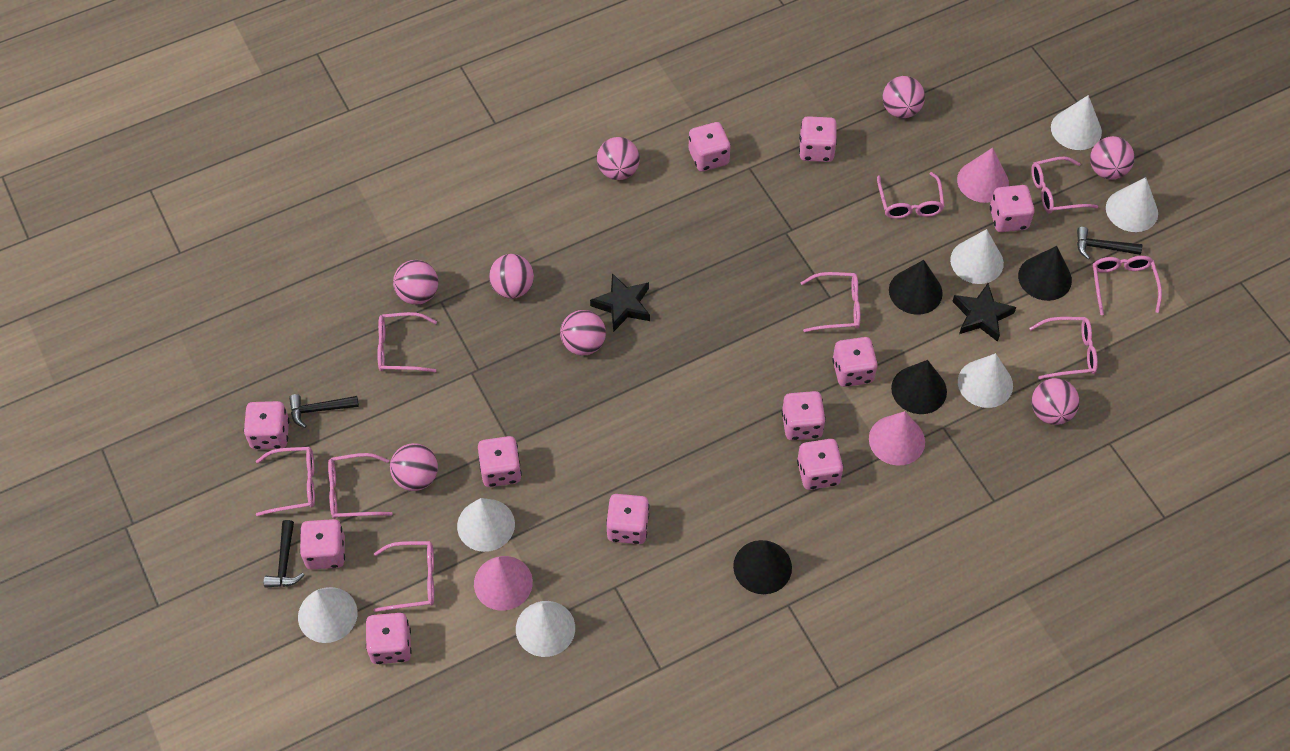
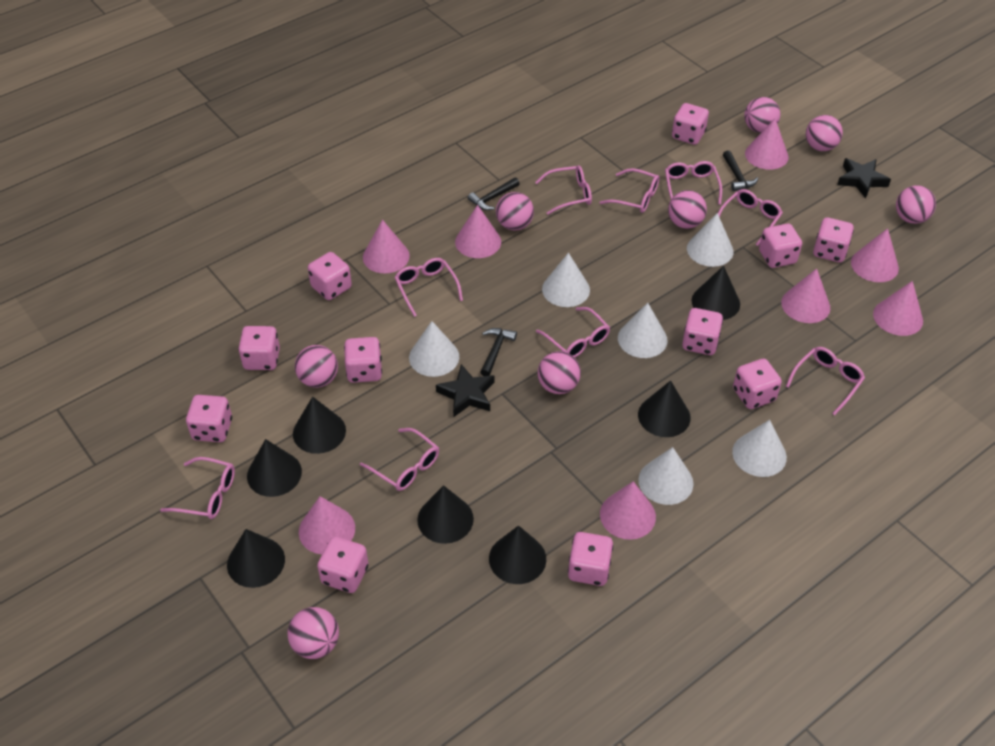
black cone: 4 -> 7
pink cone: 3 -> 8
white cone: 7 -> 6

